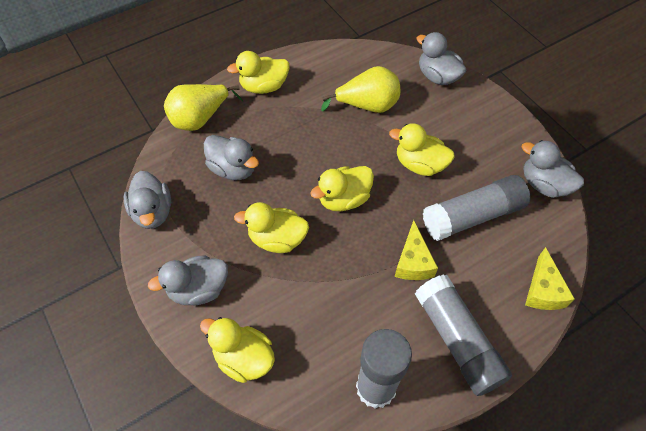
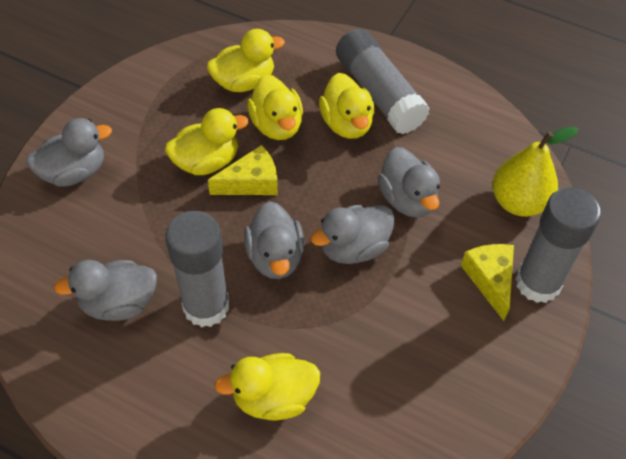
yellow pear: 2 -> 1

